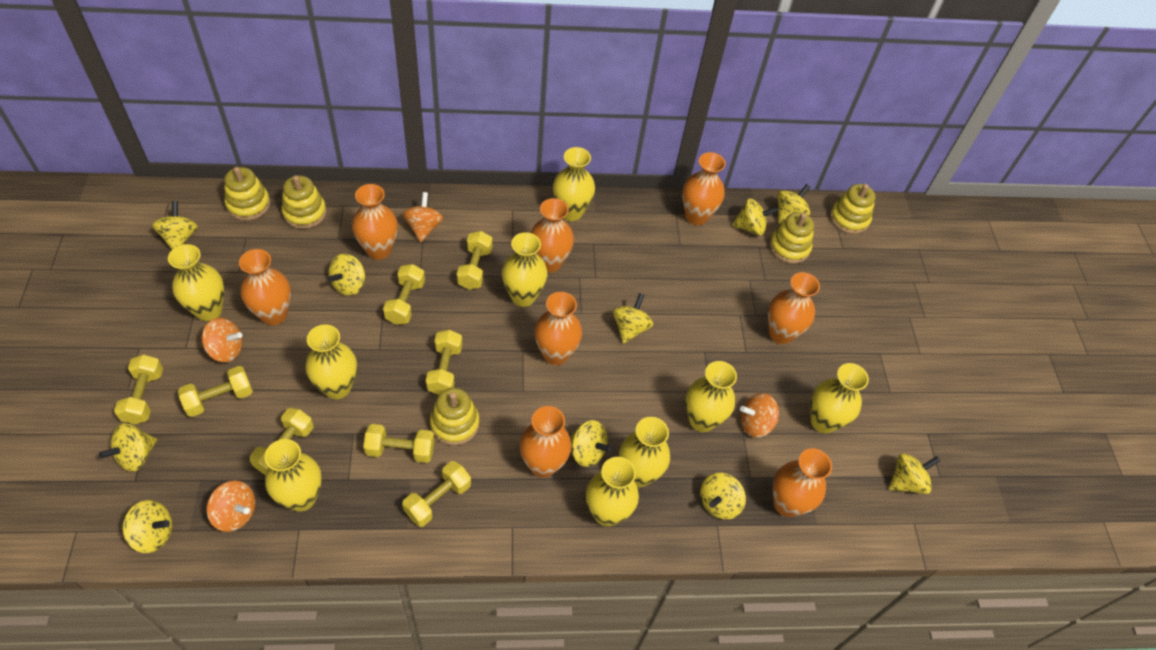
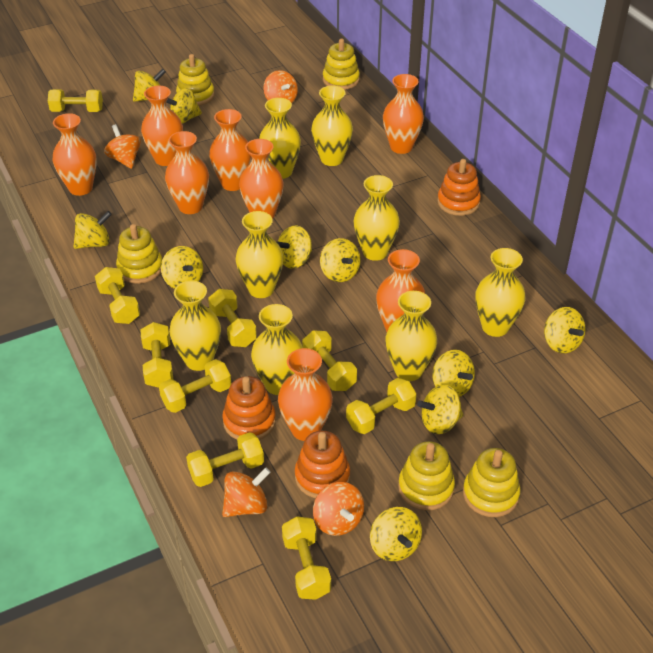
orange stacking toy: 0 -> 3
yellow dumbbell: 8 -> 9
yellow vase: 9 -> 8

